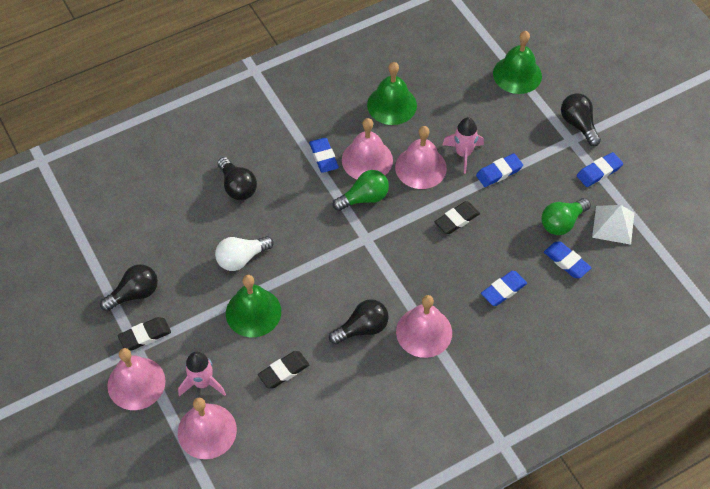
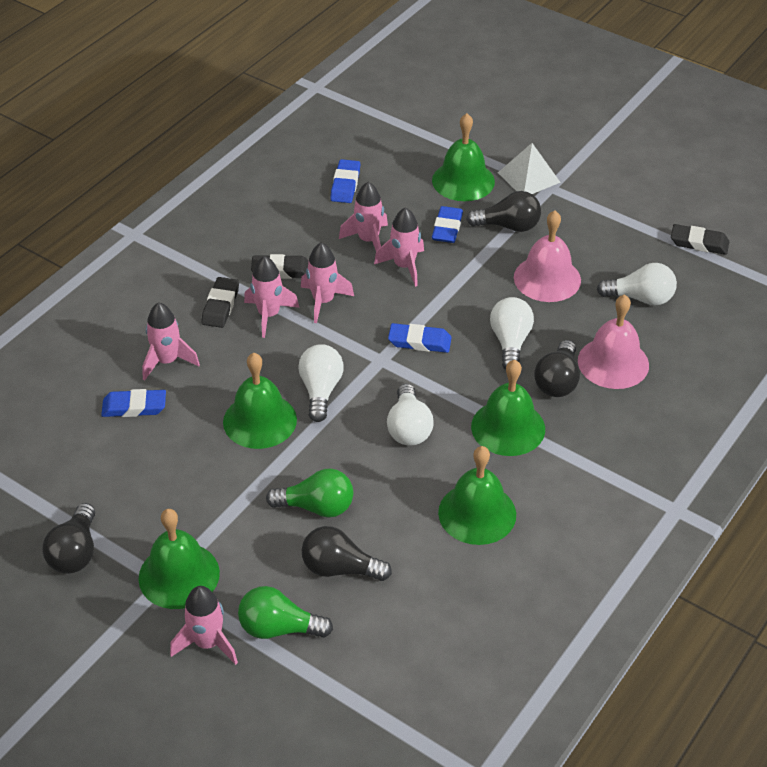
blue eraser: 5 -> 4
green bell: 3 -> 5
pink bell: 5 -> 2
pink rocket: 2 -> 6
white light bulb: 1 -> 4

